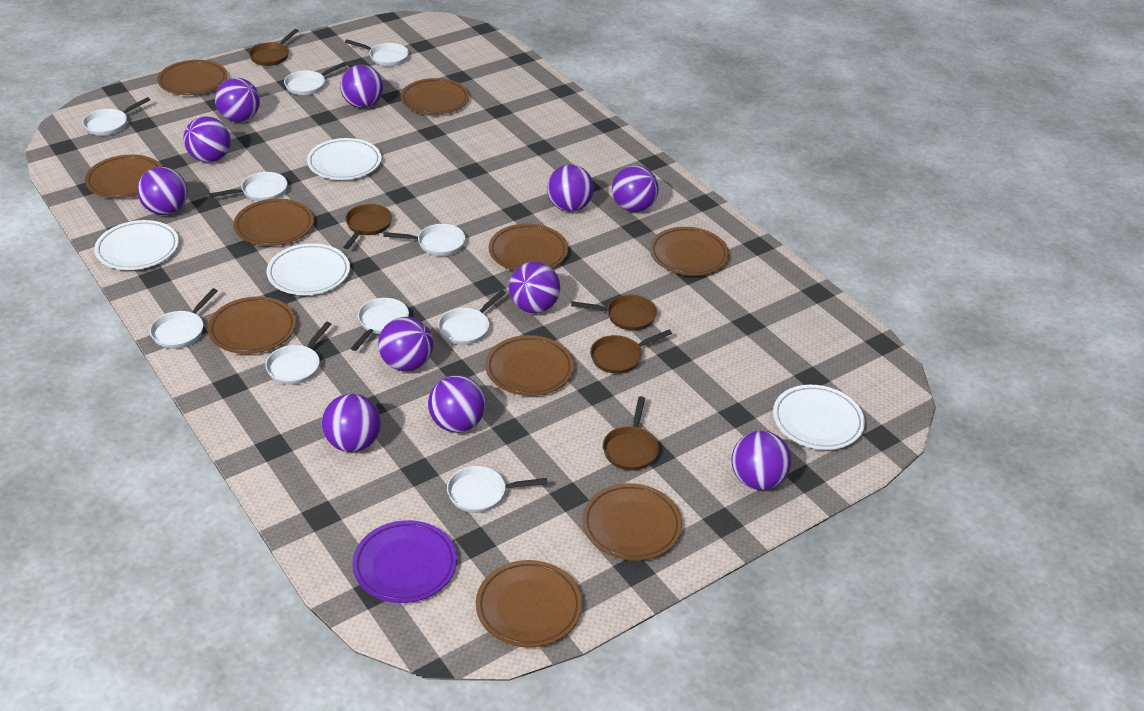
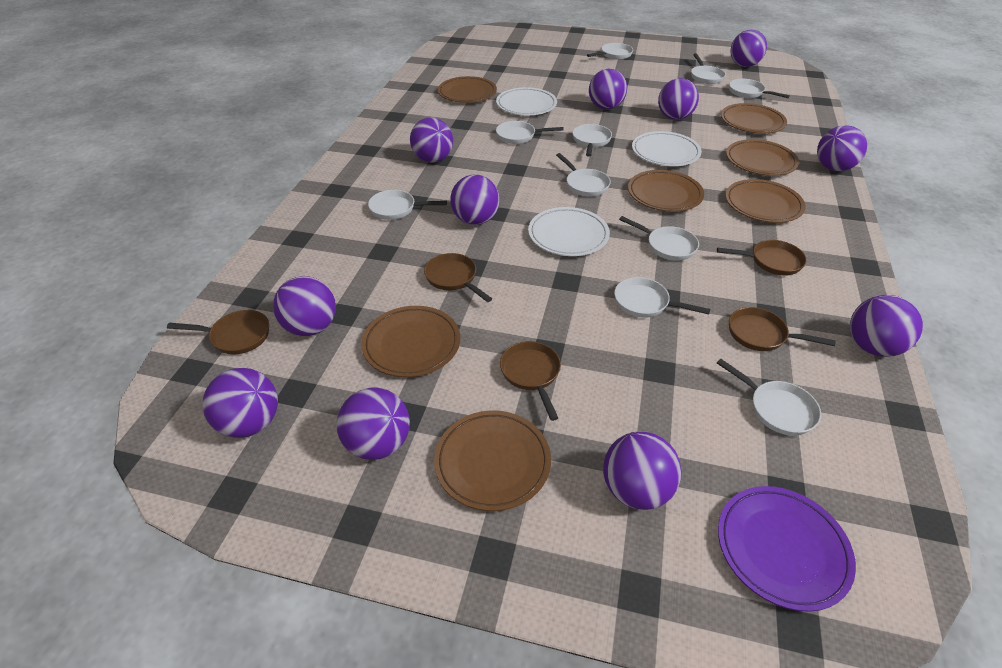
brown plate: 10 -> 7
white plate: 4 -> 3

